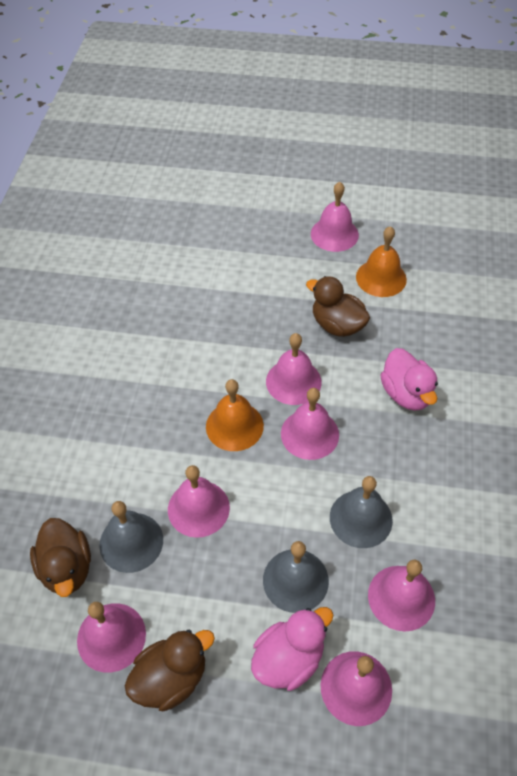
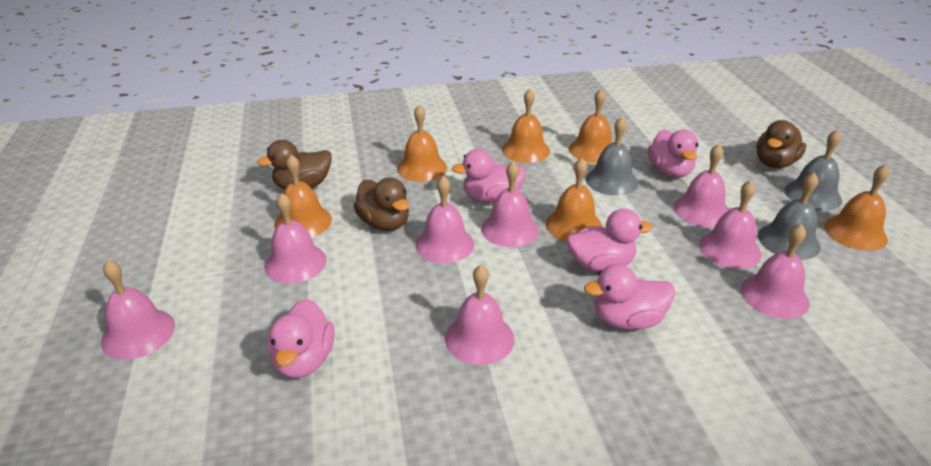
orange bell: 2 -> 6
pink bell: 7 -> 8
pink duck: 2 -> 5

